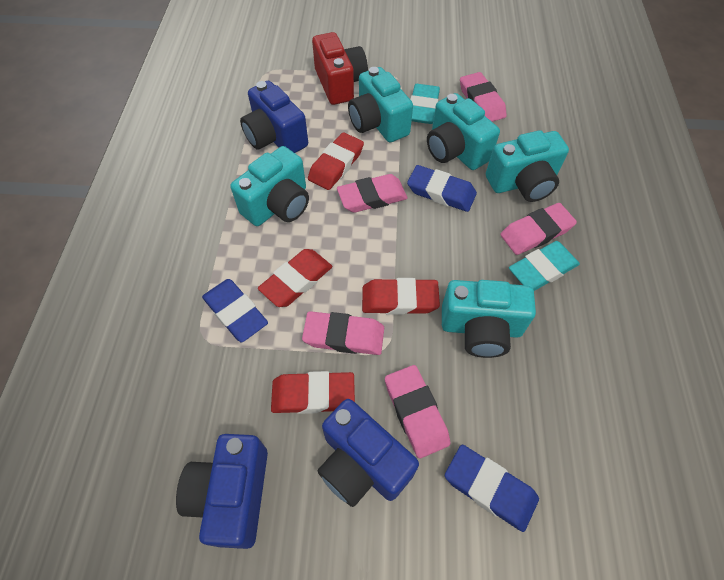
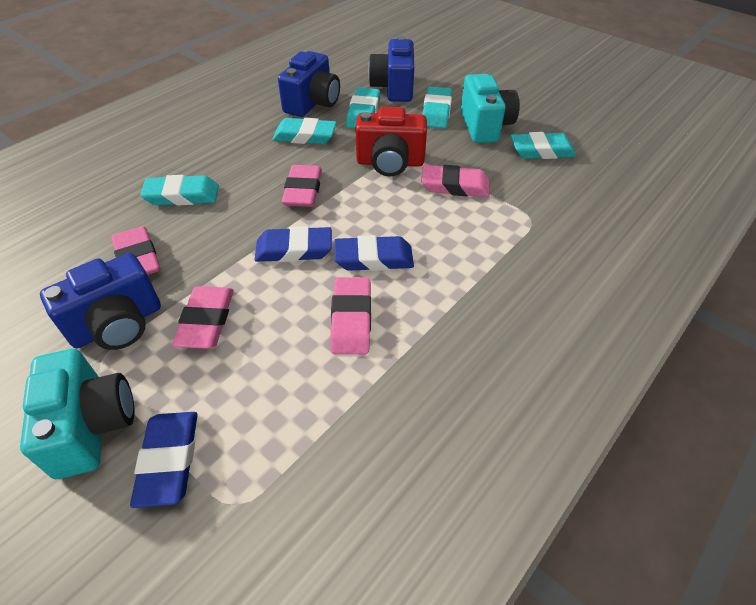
red eraser: 4 -> 0
turquoise camera: 5 -> 2
turquoise eraser: 2 -> 5

